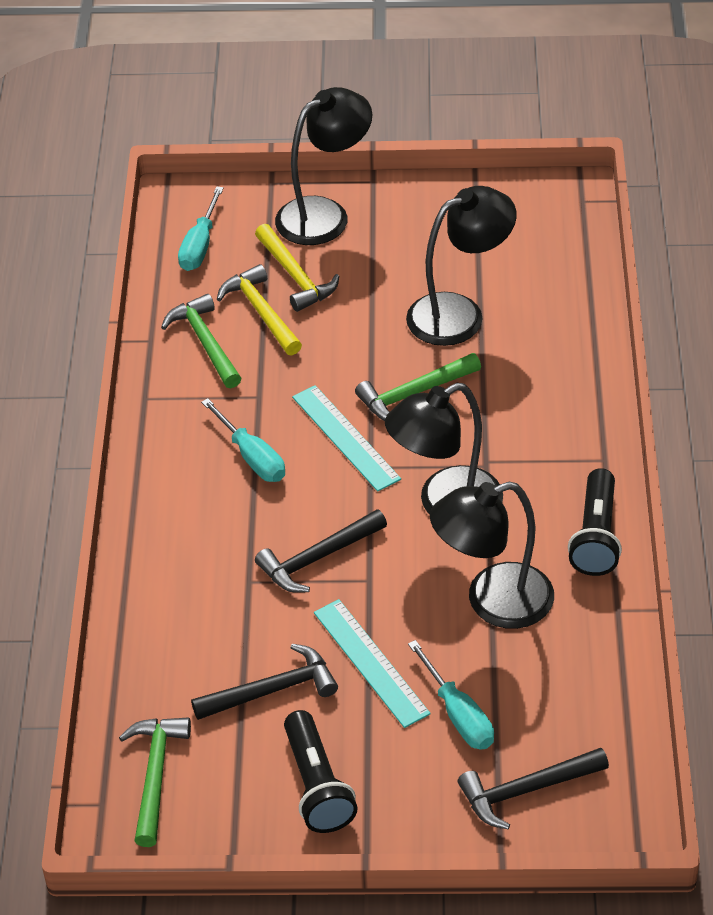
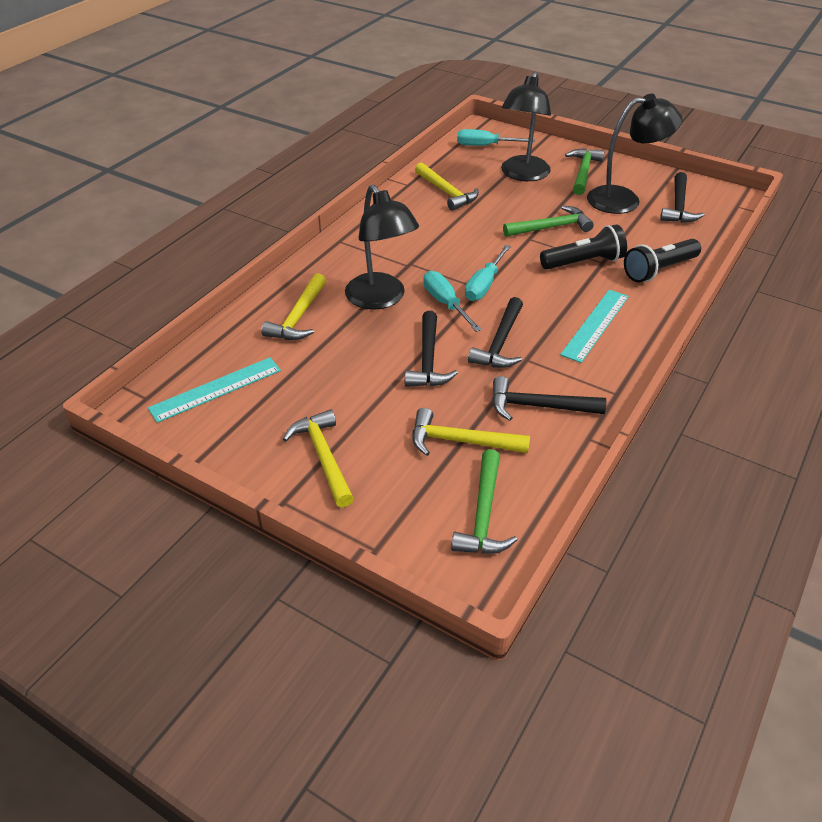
black hammer: 3 -> 4
black lamp: 4 -> 3
yellow hammer: 2 -> 4

